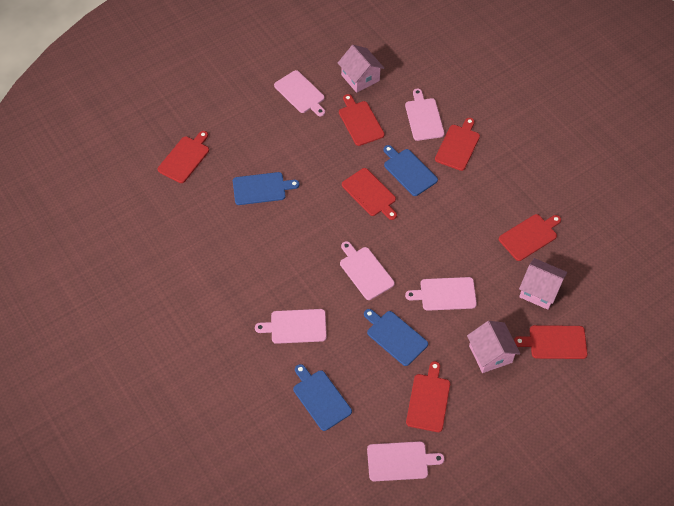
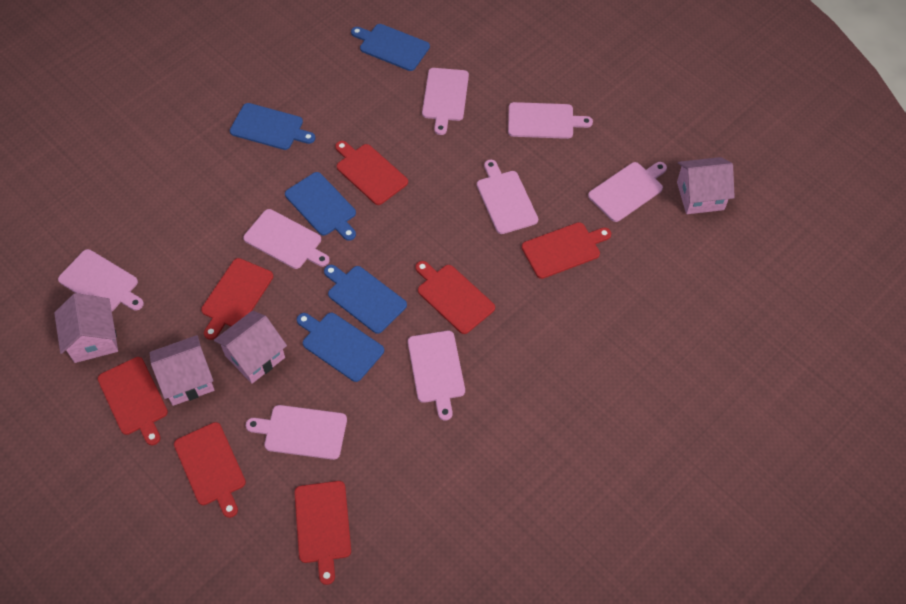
blue cutting board: 4 -> 5
pink cutting board: 6 -> 8
pink house: 3 -> 4

